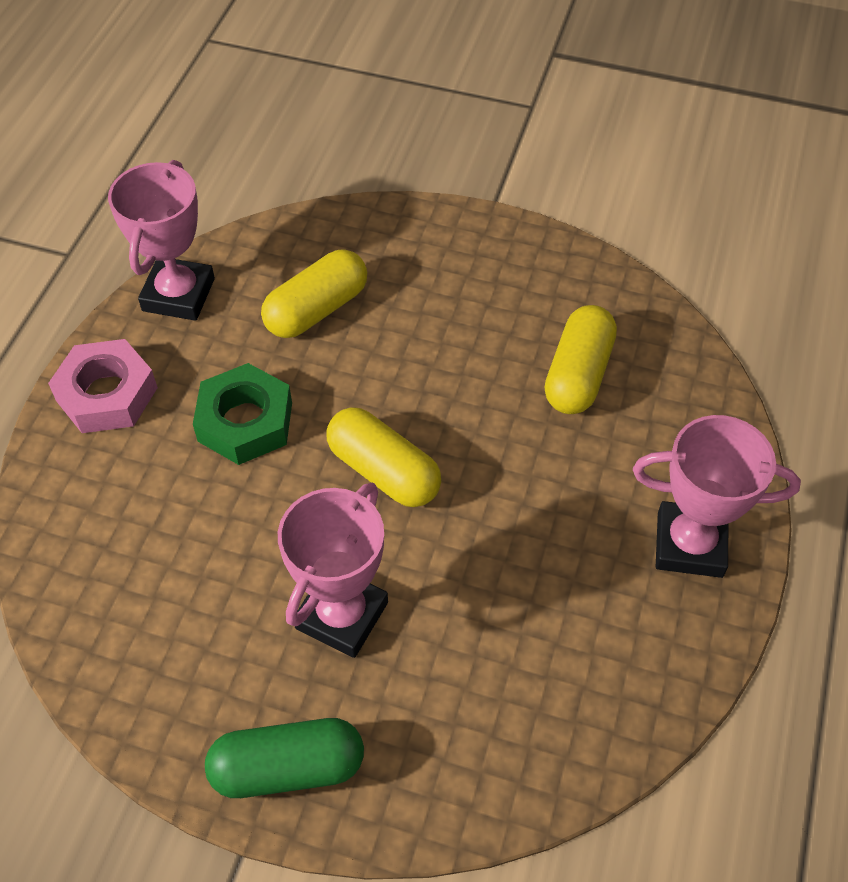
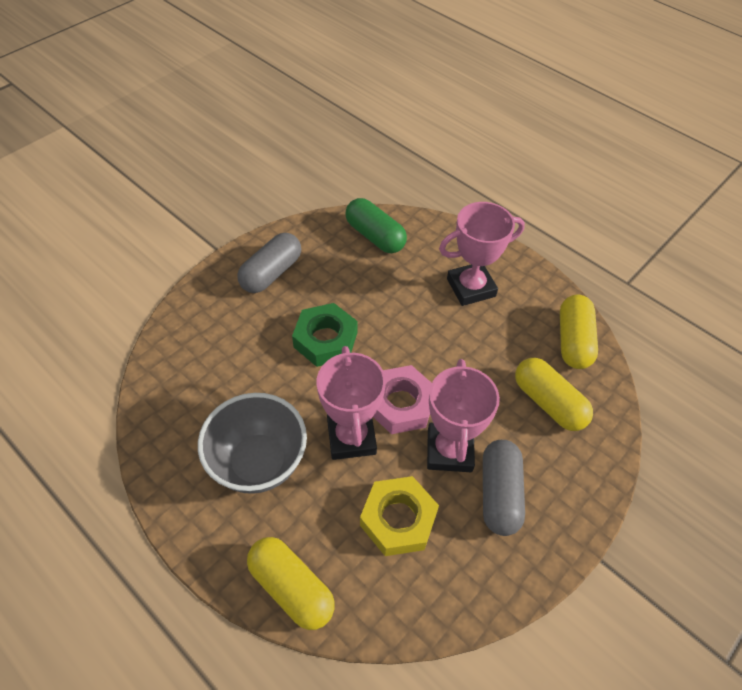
grey bowl: 0 -> 1
grey capsule: 0 -> 2
yellow nut: 0 -> 1

